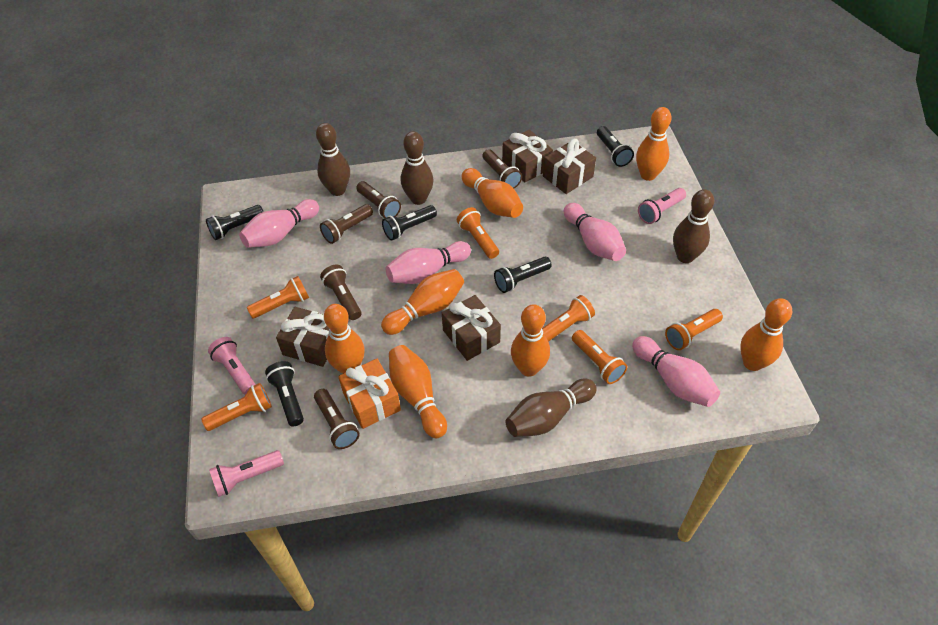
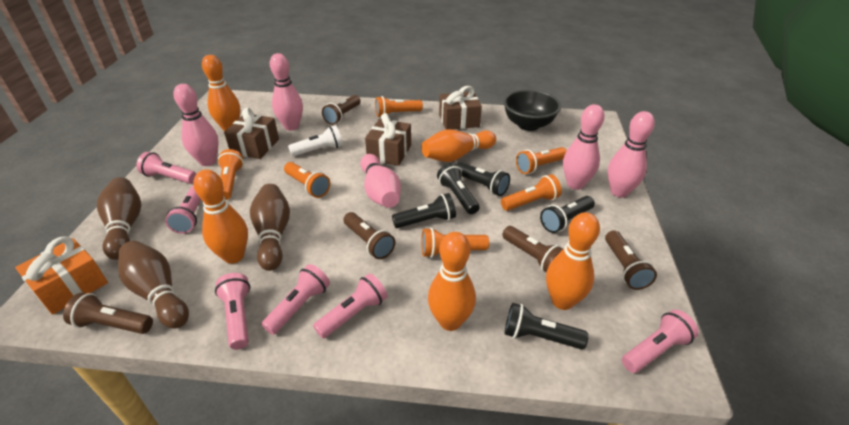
black bowl: 0 -> 1
brown bowling pin: 4 -> 3
brown gift: 4 -> 3
orange bowling pin: 7 -> 5
pink bowling pin: 4 -> 5
pink flashlight: 3 -> 6
white flashlight: 0 -> 1

